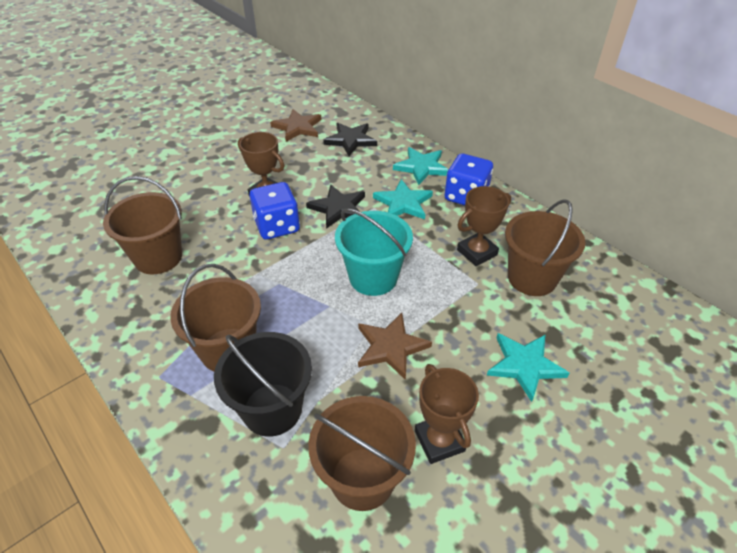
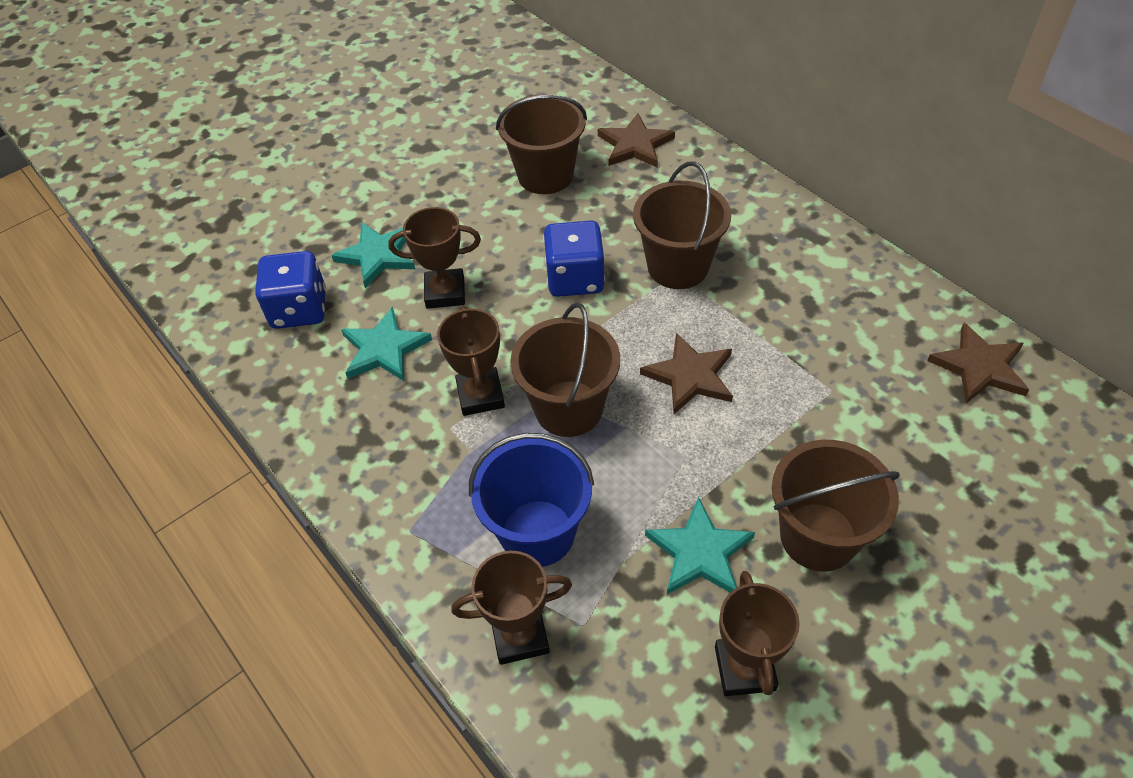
black bucket: 1 -> 0
black star: 2 -> 0
blue bucket: 0 -> 1
brown star: 2 -> 3
brown trophy: 3 -> 4
turquoise bucket: 1 -> 0

